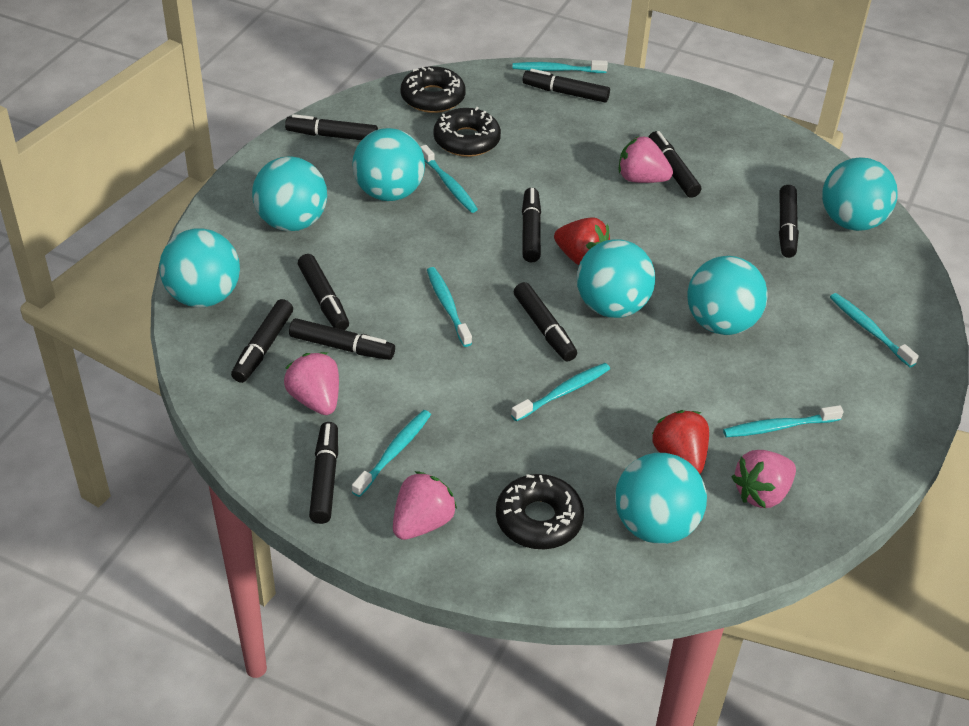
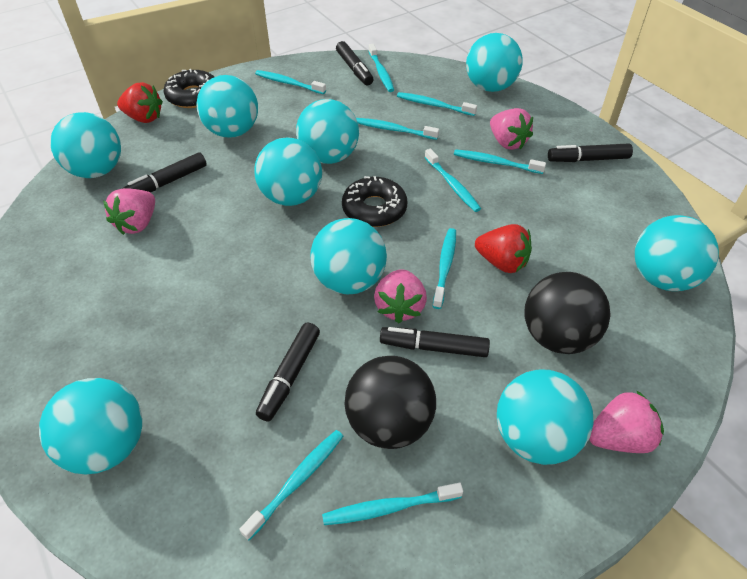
black ball: 0 -> 2
black donut: 3 -> 2
black marker: 10 -> 5
turquoise ball: 7 -> 9
turquoise toothbrush: 7 -> 9

